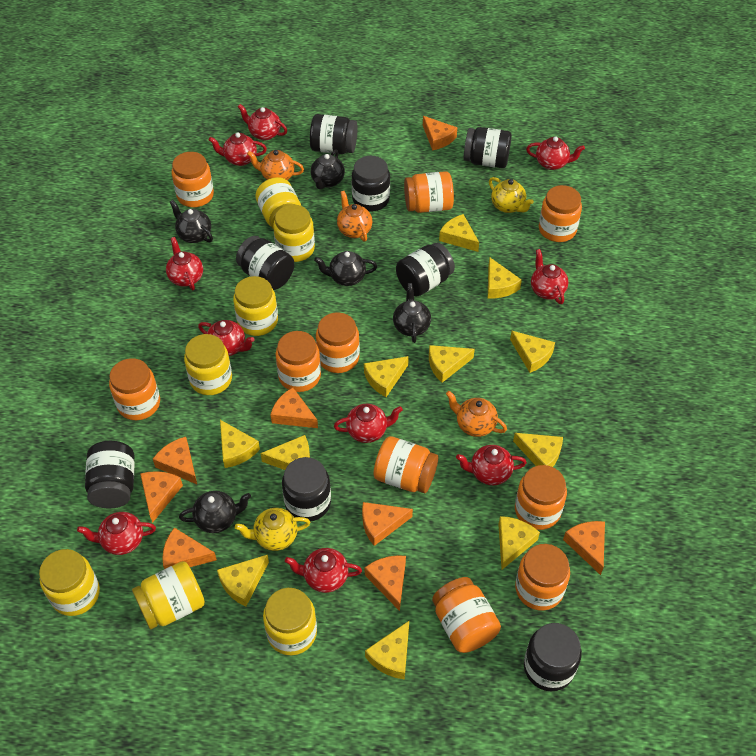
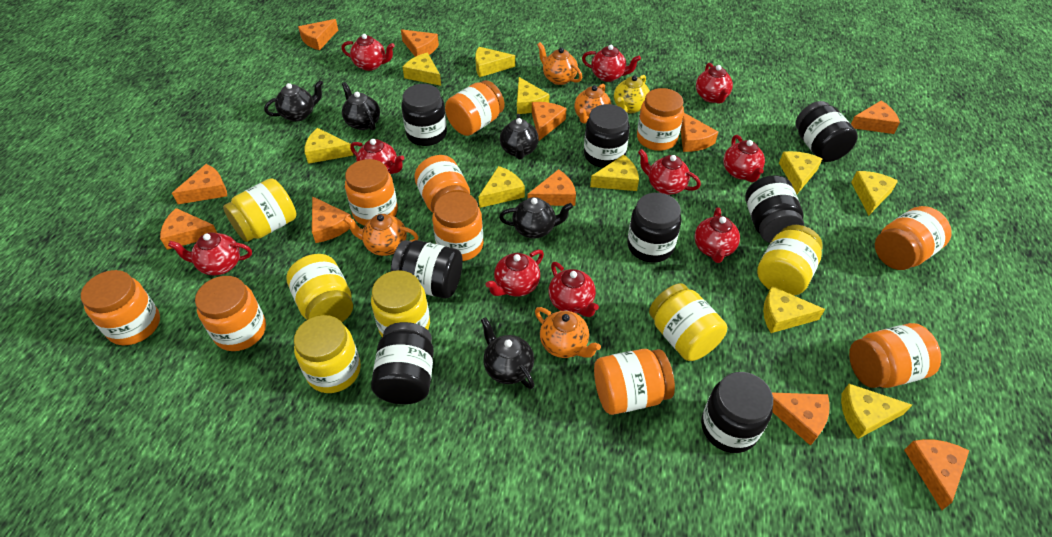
orange cheese: 8 -> 11
orange teapot: 3 -> 4
yellow cheese: 11 -> 10
yellow jar: 7 -> 6
yellow teapot: 2 -> 1

